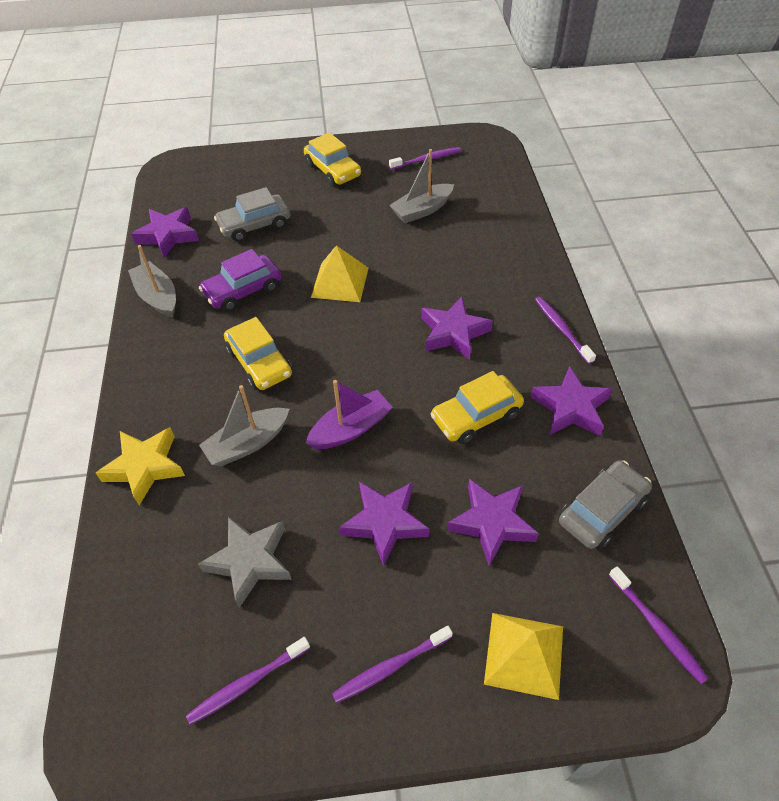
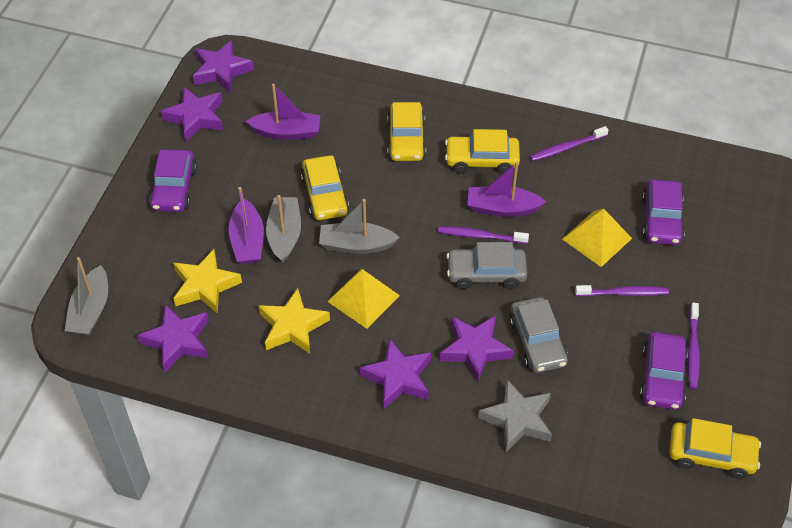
purple boat: 1 -> 3
purple car: 1 -> 3
purple toothbrush: 5 -> 4
yellow car: 3 -> 4
yellow star: 1 -> 2

